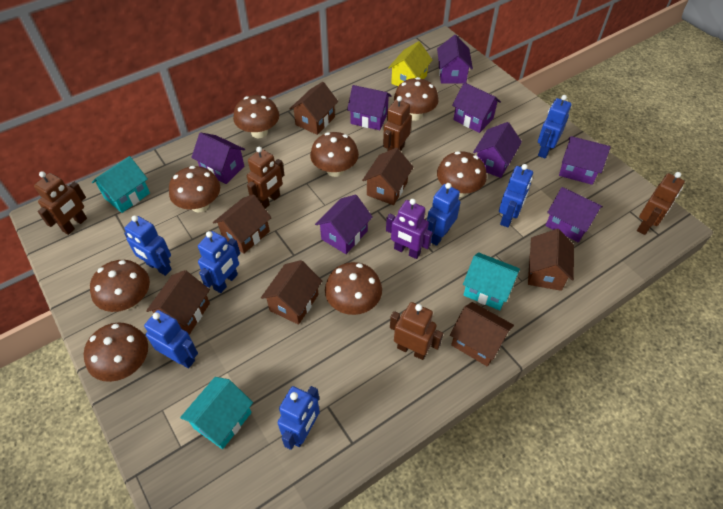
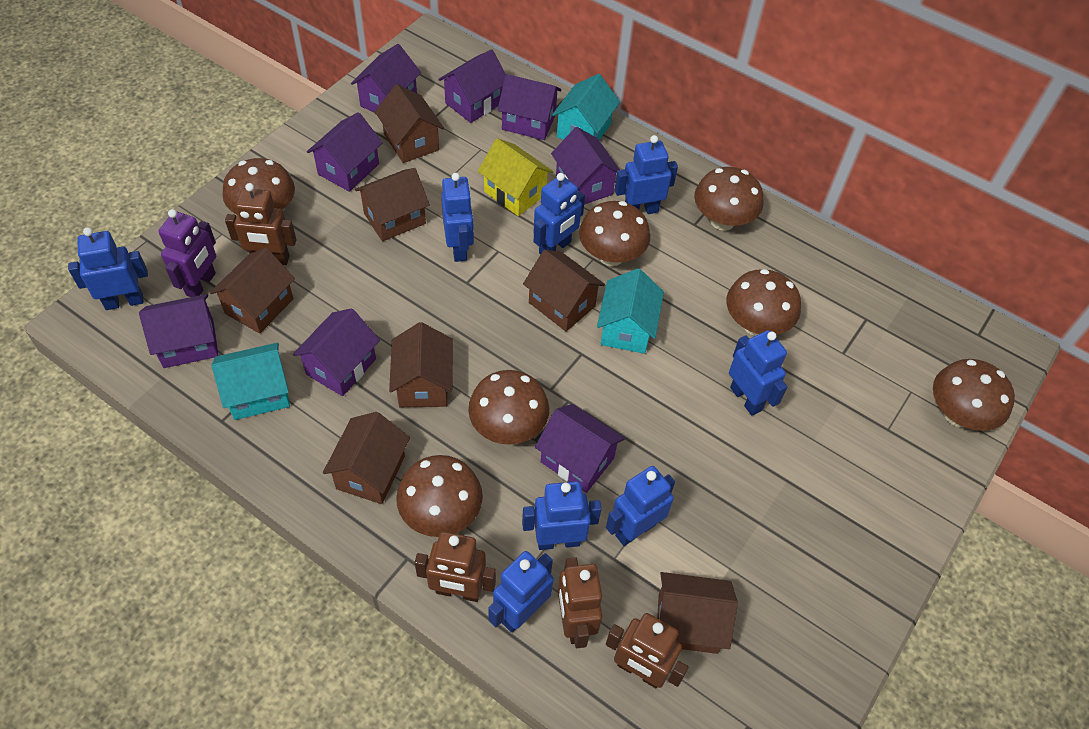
blue robot: 7 -> 8
brown mushroom: 8 -> 7
brown robot: 5 -> 4

